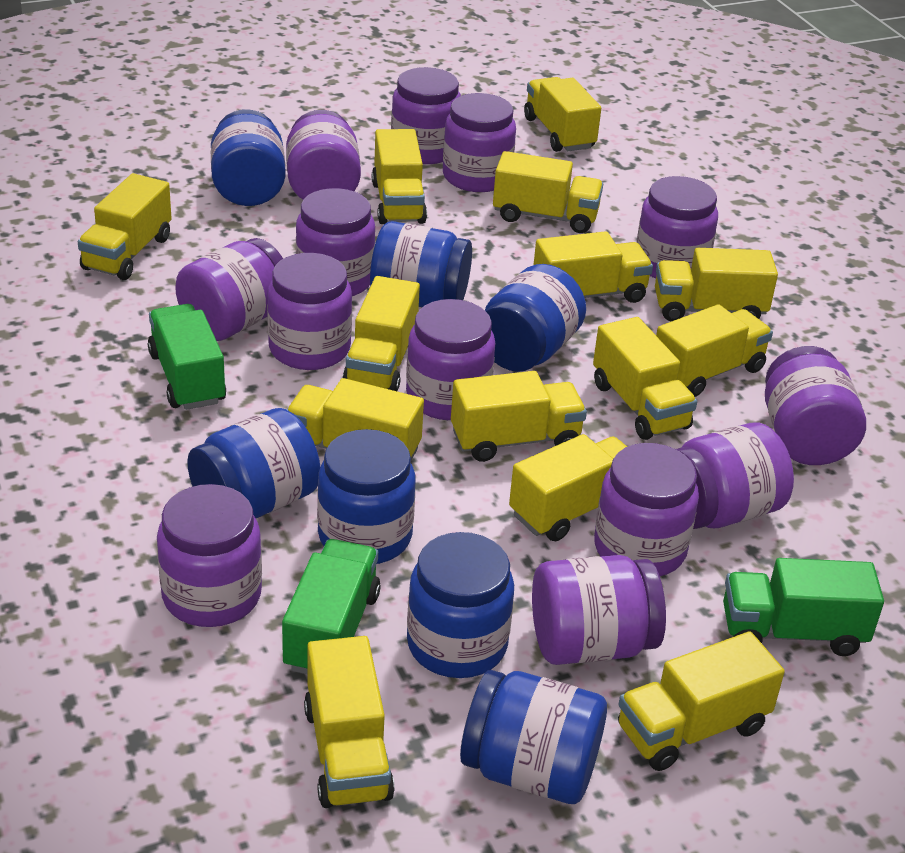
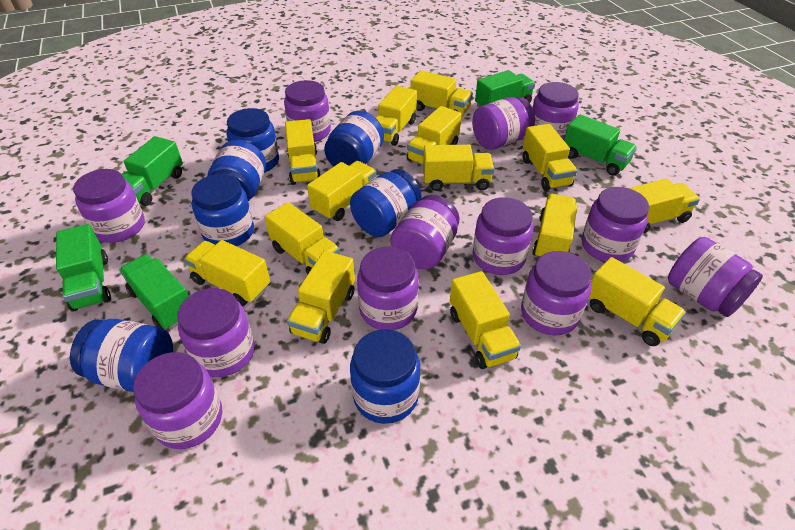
green truck: 3 -> 5
purple jar: 13 -> 12

